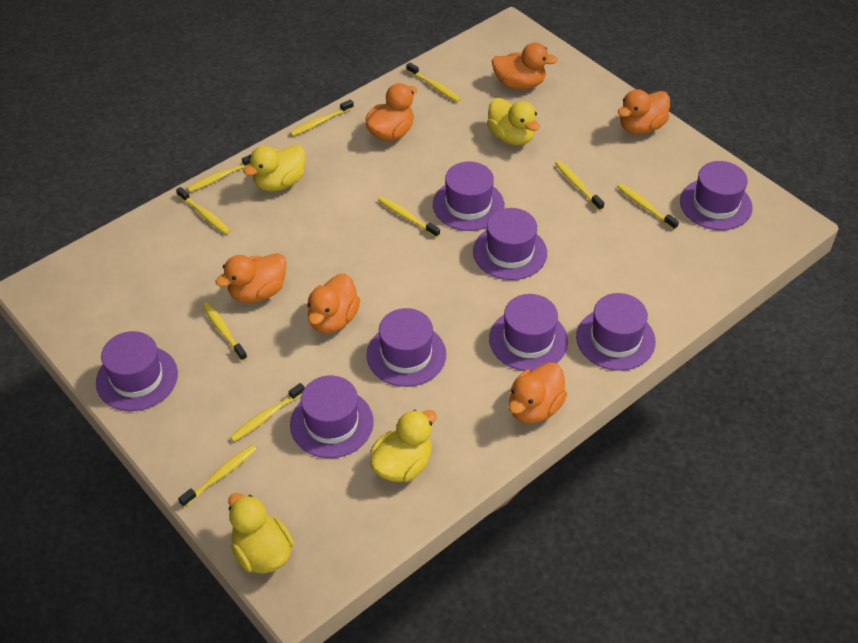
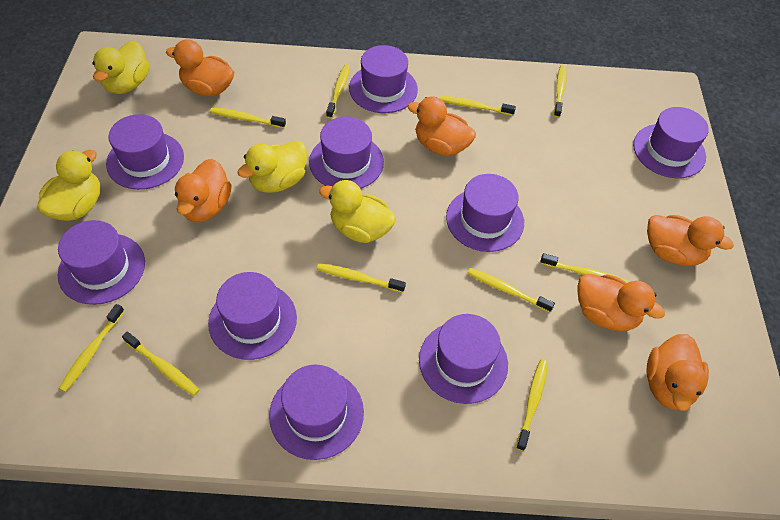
purple hat: 8 -> 9

